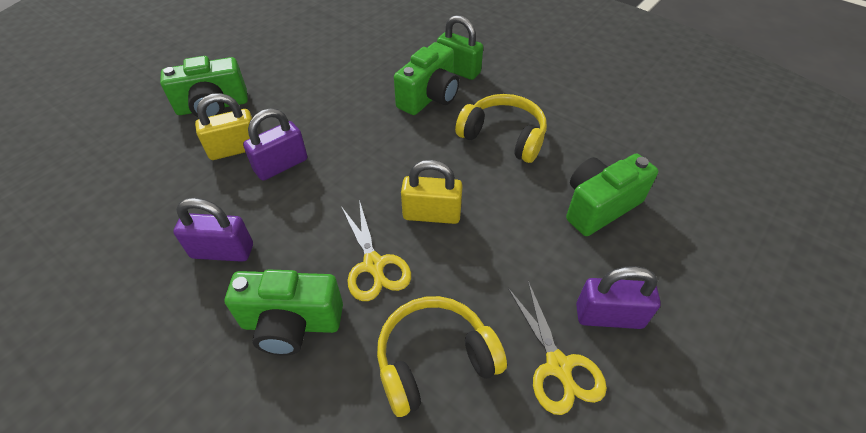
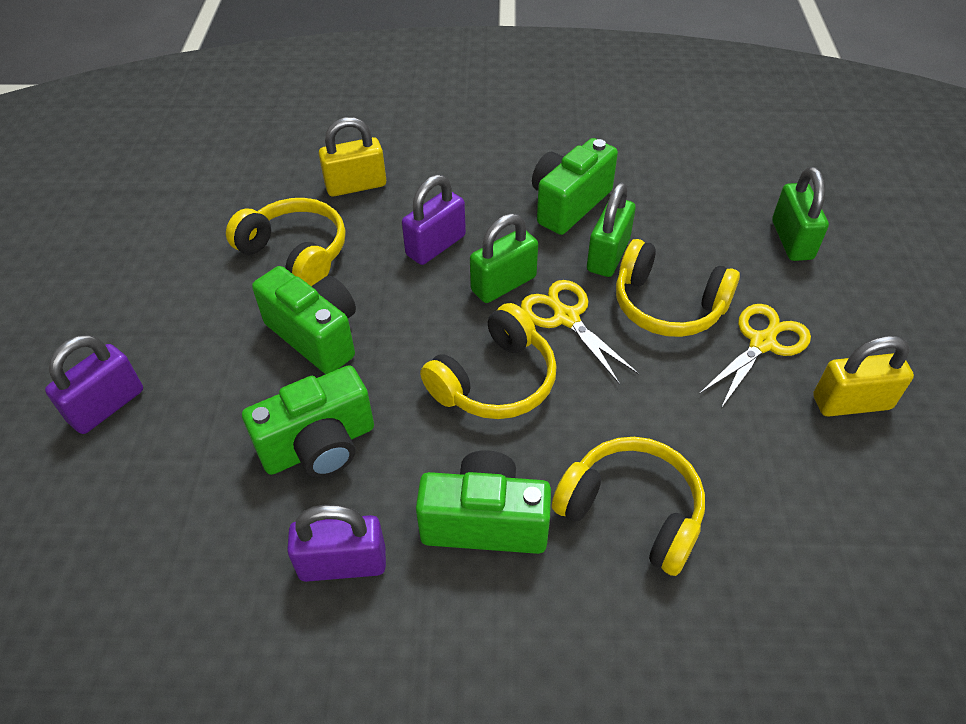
green padlock: 1 -> 3
yellow headphones: 2 -> 4

